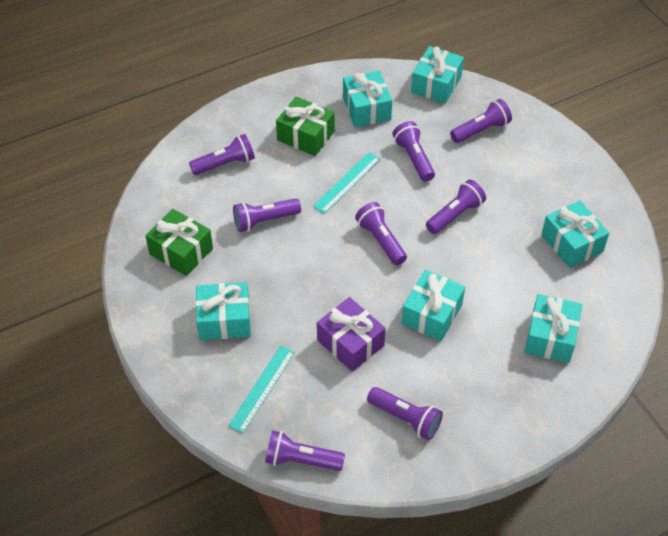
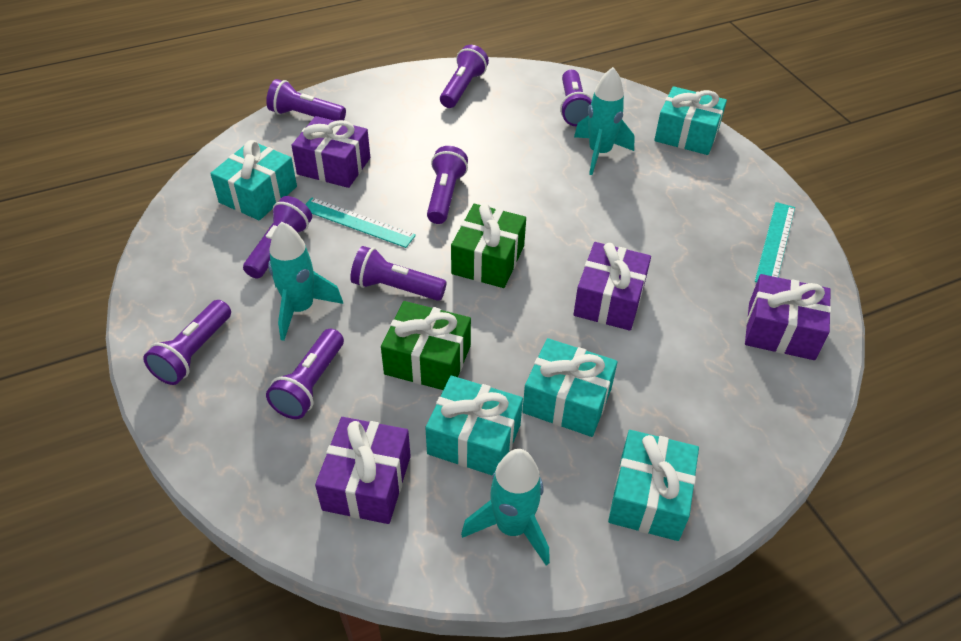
purple gift: 1 -> 4
turquoise gift: 6 -> 5
turquoise rocket: 0 -> 3

